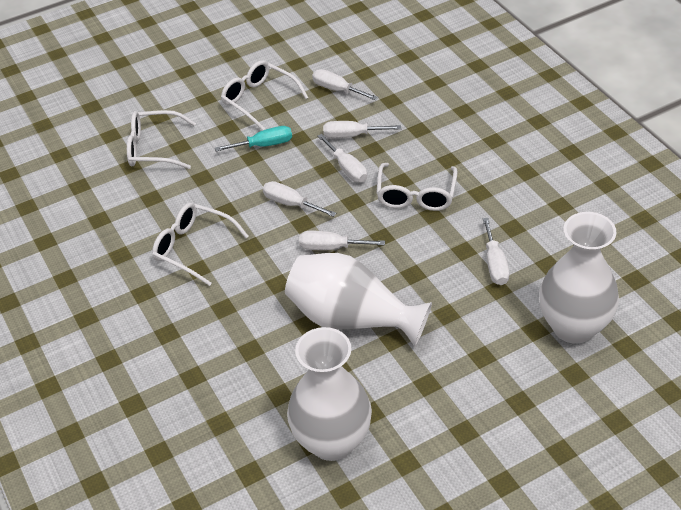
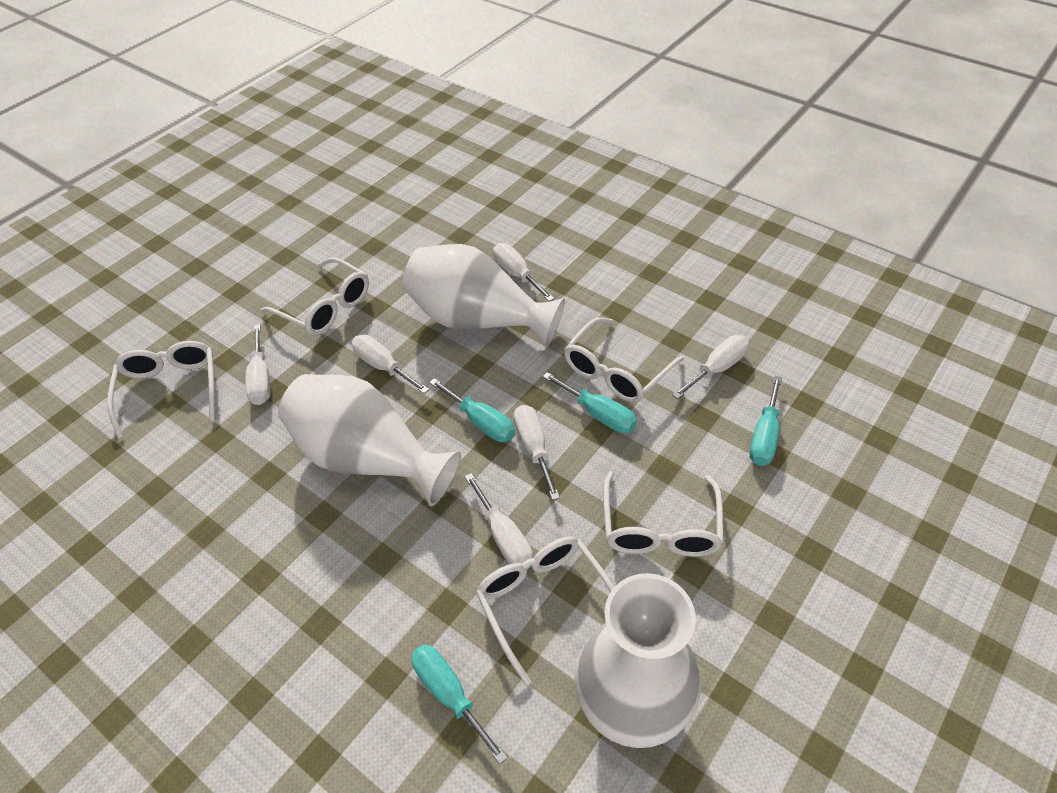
turquoise screwdriver: 1 -> 4
white glasses: 4 -> 5

